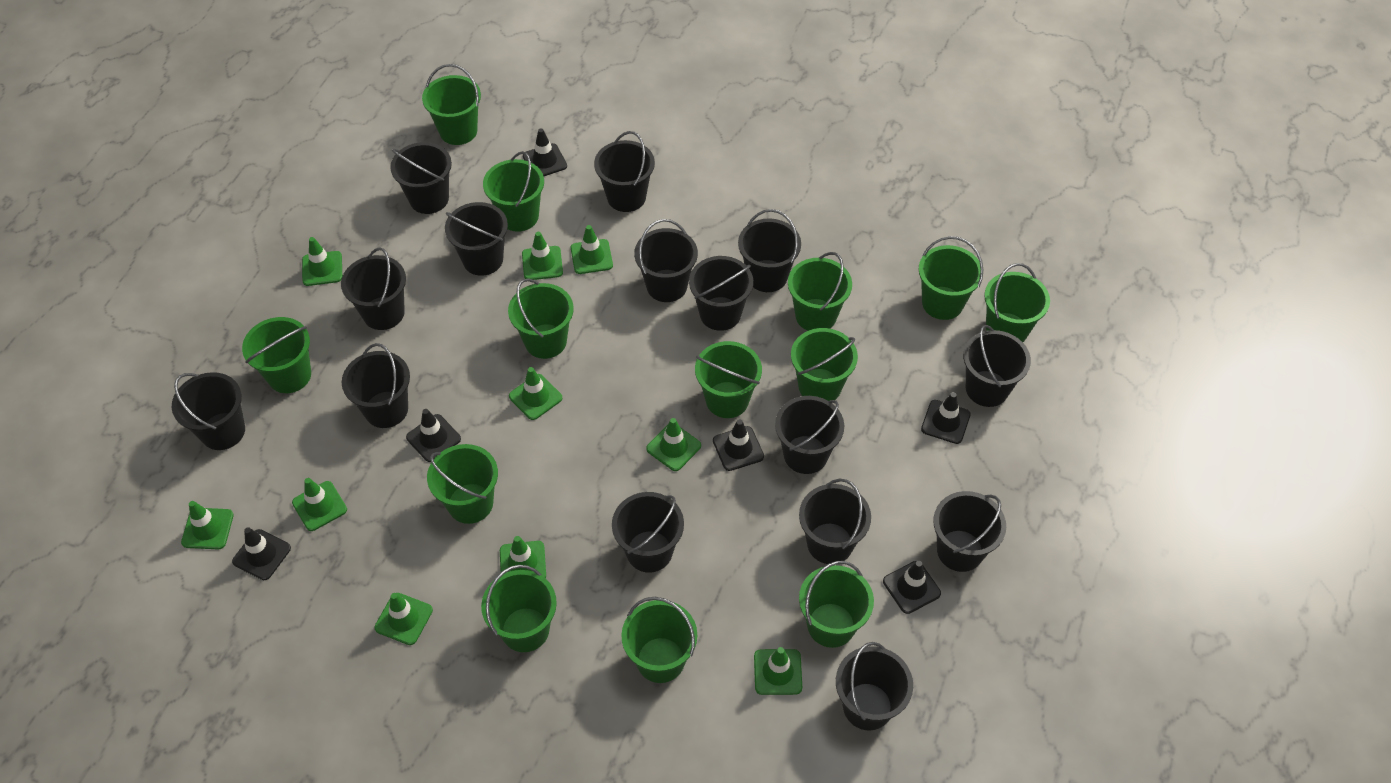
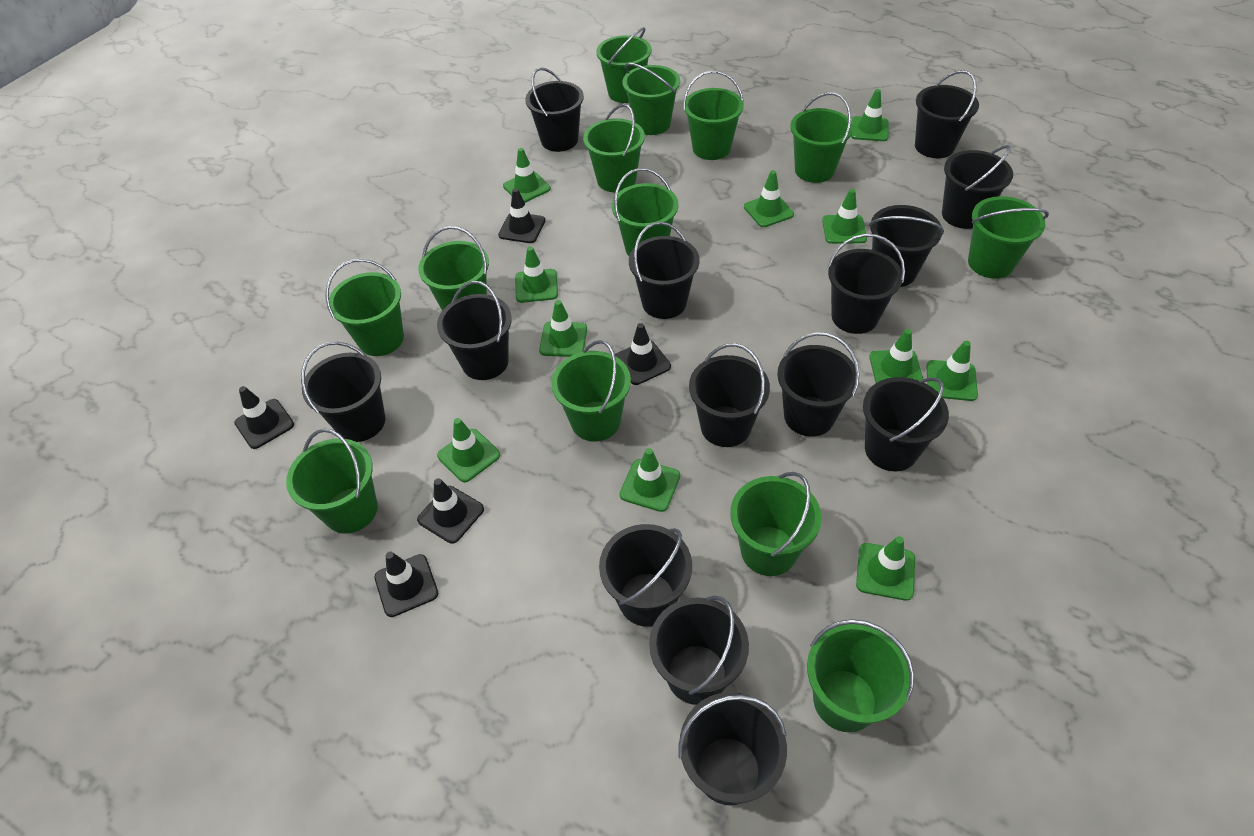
black bucket: 15 -> 14
black traffic cone: 6 -> 5
green traffic cone: 10 -> 11

